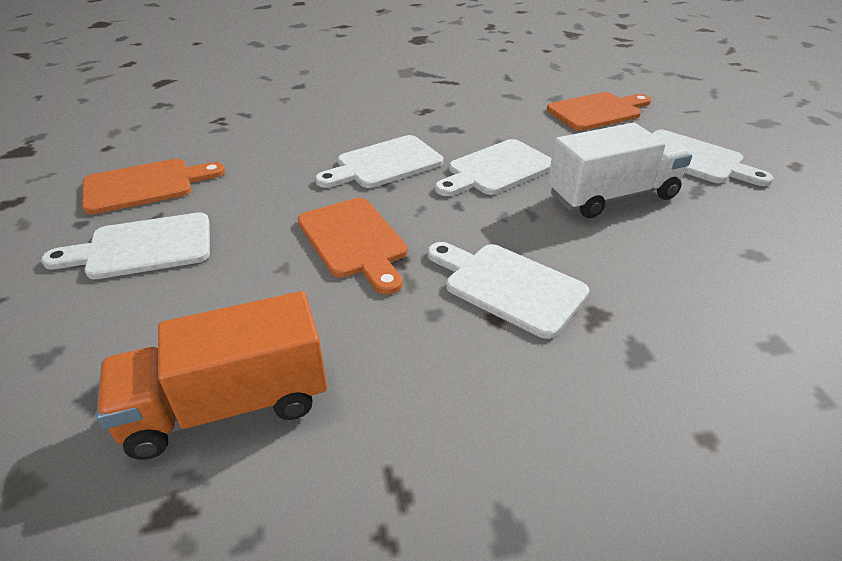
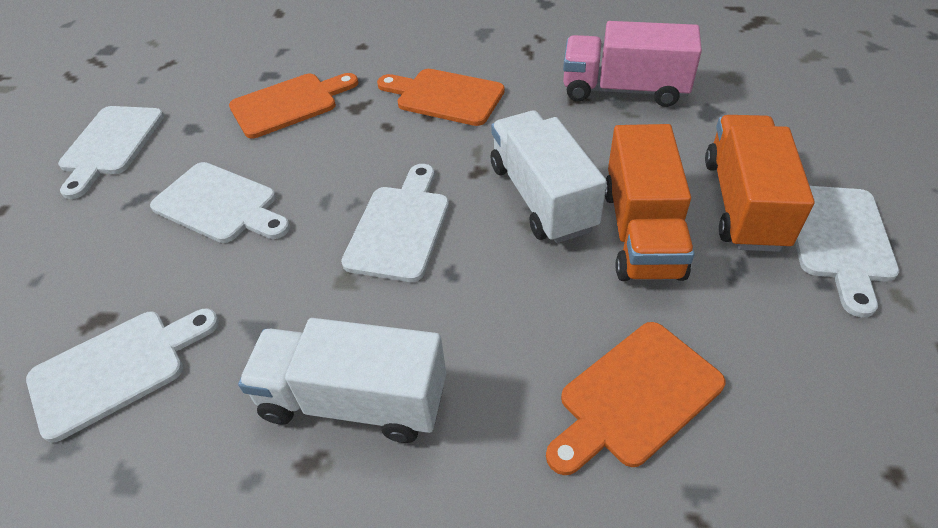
orange truck: 1 -> 2
pink truck: 0 -> 1
white truck: 1 -> 2

